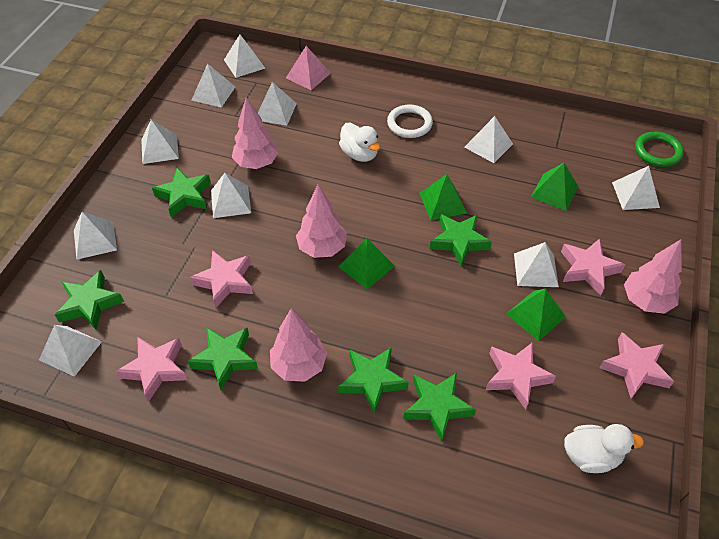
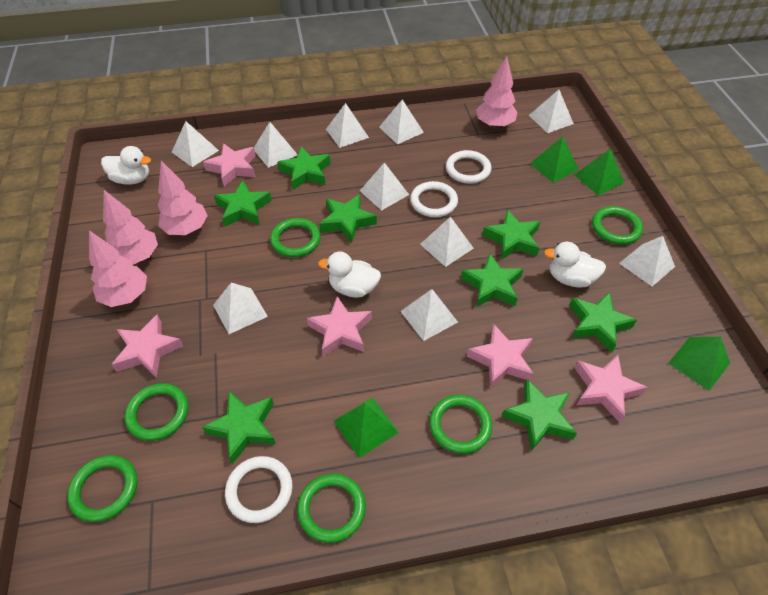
green ring: 1 -> 6
green star: 6 -> 8
pink pyramid: 1 -> 0
white duck: 2 -> 3
white ring: 1 -> 3

